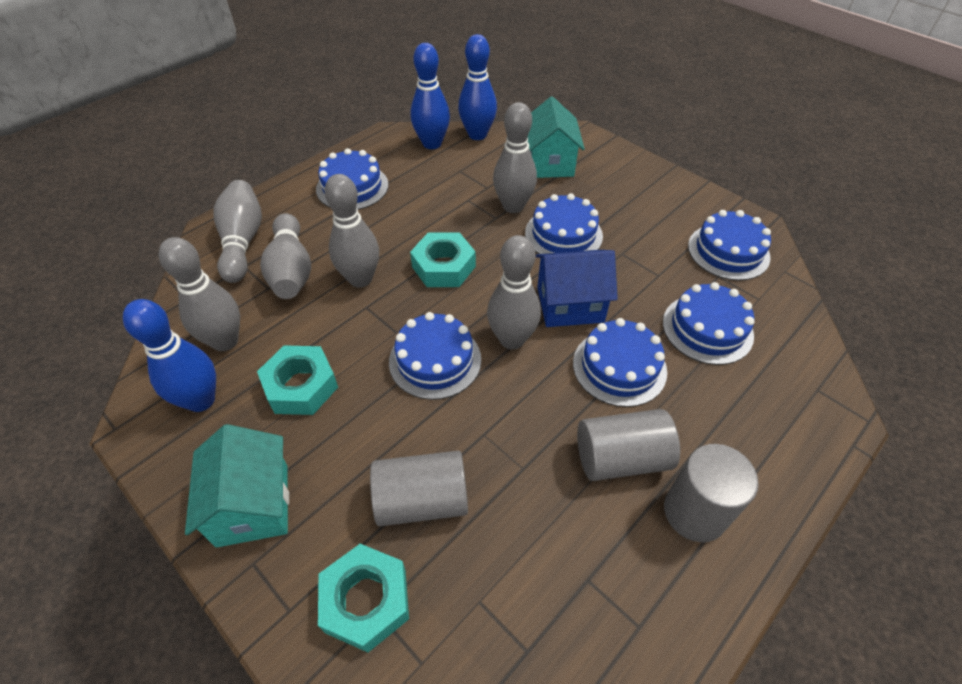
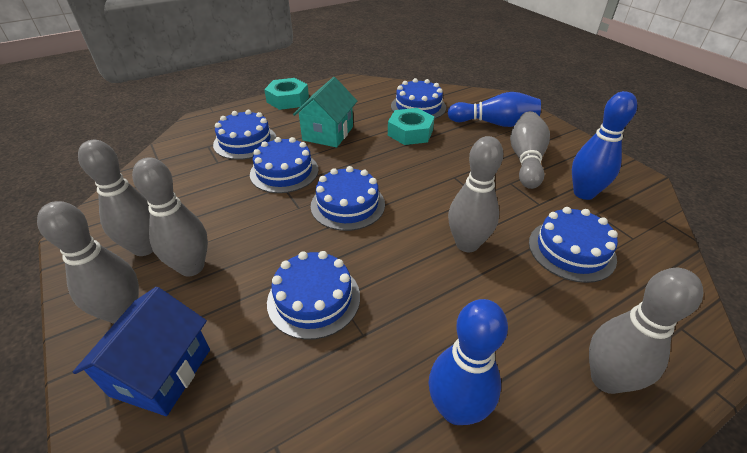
grey cylinder: 3 -> 0
turquoise house: 2 -> 1
turquoise nut: 3 -> 2

